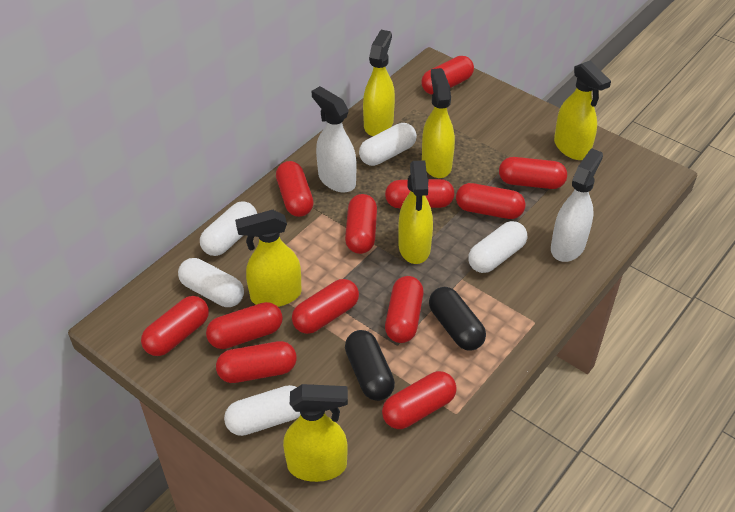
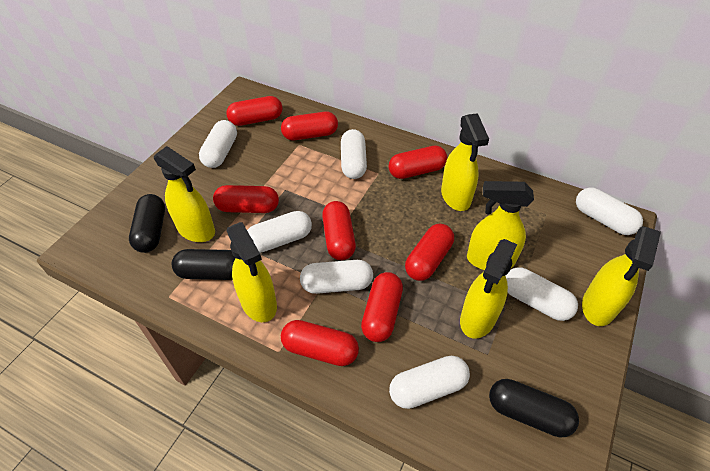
black capsule: 2 -> 3
red capsule: 12 -> 8
white capsule: 5 -> 7
white spray bottle: 2 -> 0

